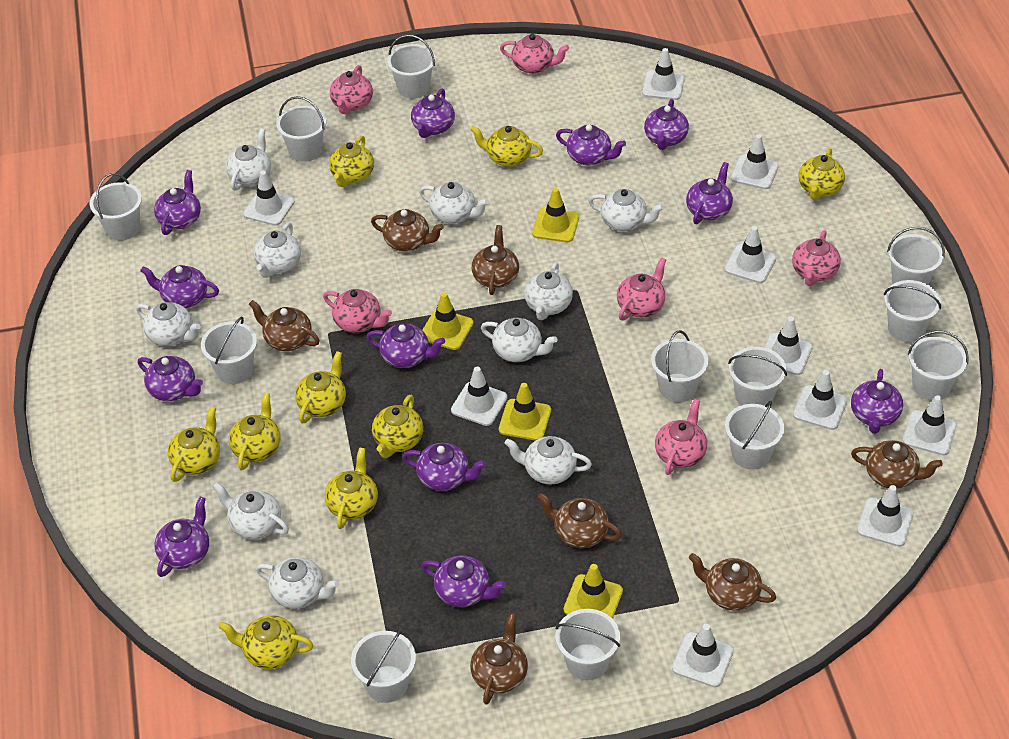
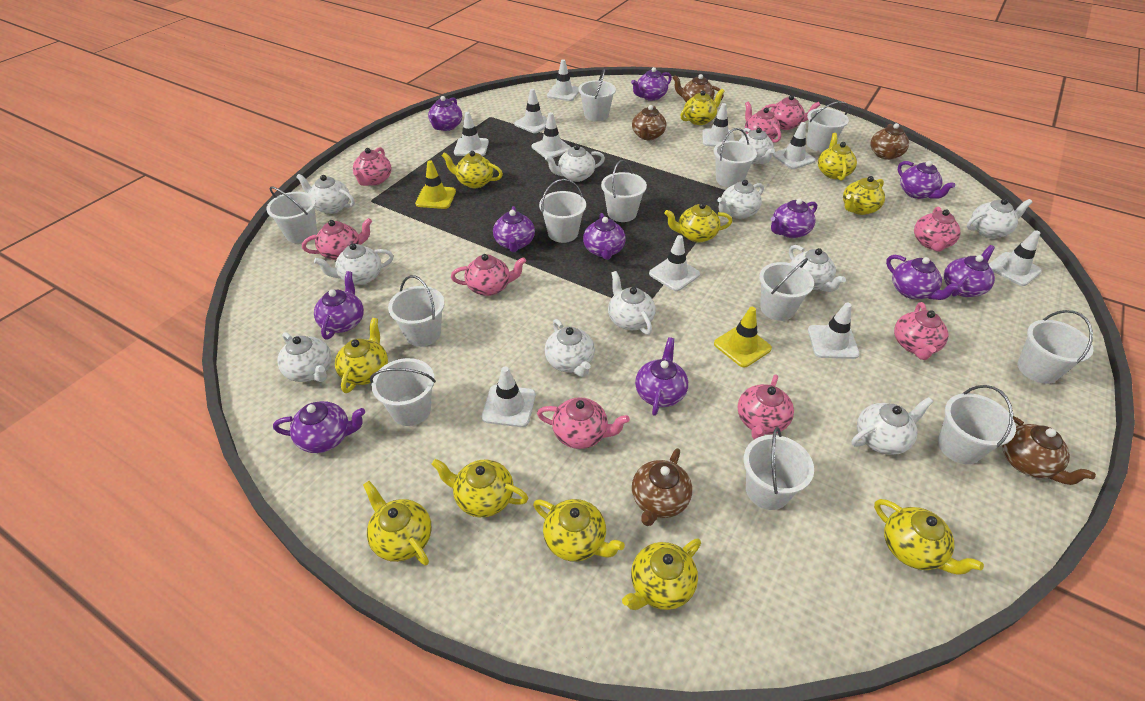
brown teapot: 7 -> 5
pink teapot: 6 -> 9
purple teapot: 12 -> 11
white teapot: 10 -> 11
yellow teapot: 9 -> 11
yellow traffic cone: 4 -> 2

